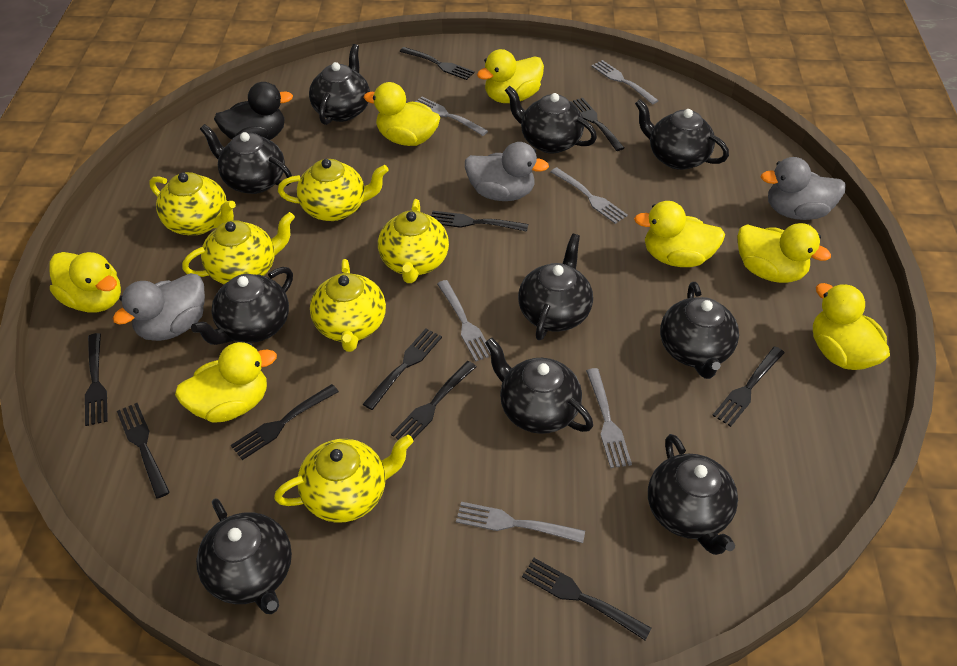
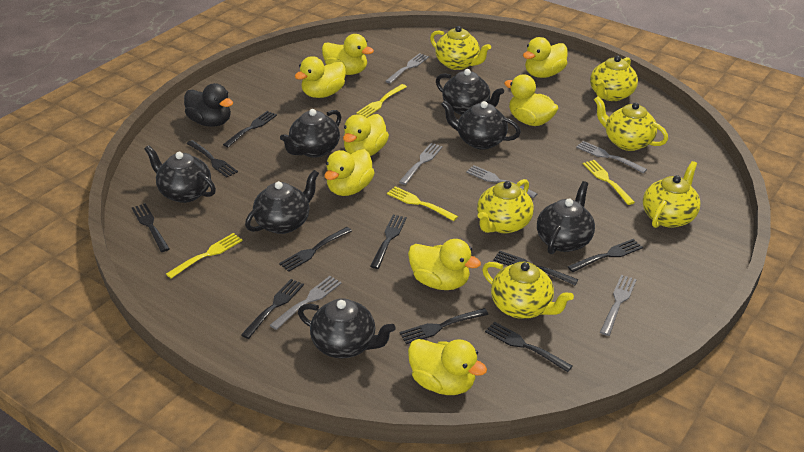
black teapot: 10 -> 7
grey duck: 3 -> 0
yellow duck: 7 -> 8
yellow fork: 0 -> 4

